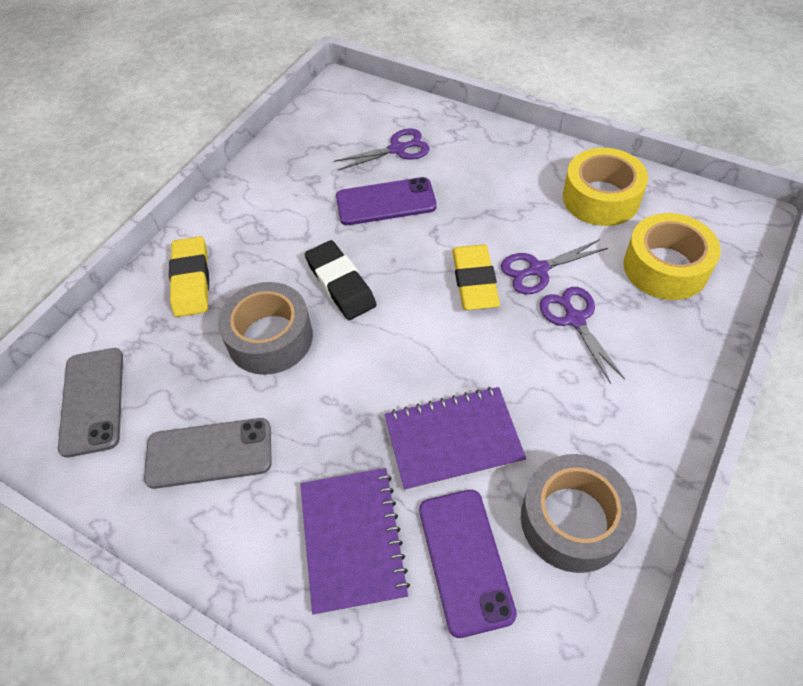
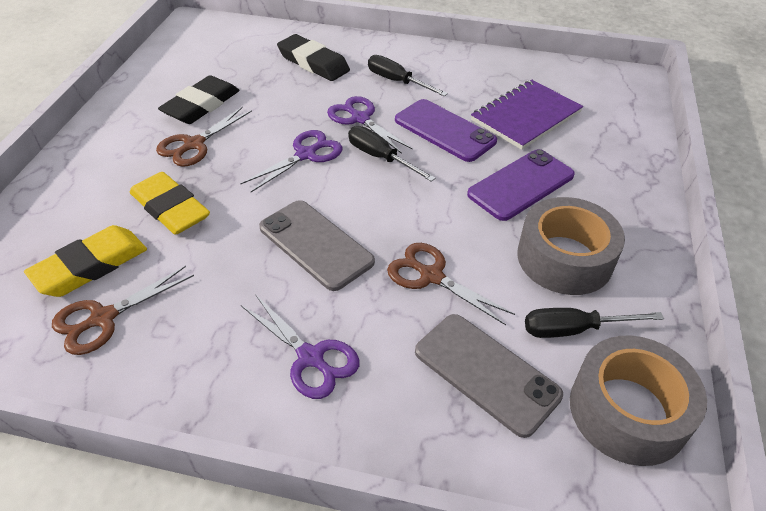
black eraser: 1 -> 2
black screwdriver: 0 -> 3
brown scissors: 0 -> 3
purple notebook: 2 -> 1
yellow tape: 2 -> 0

